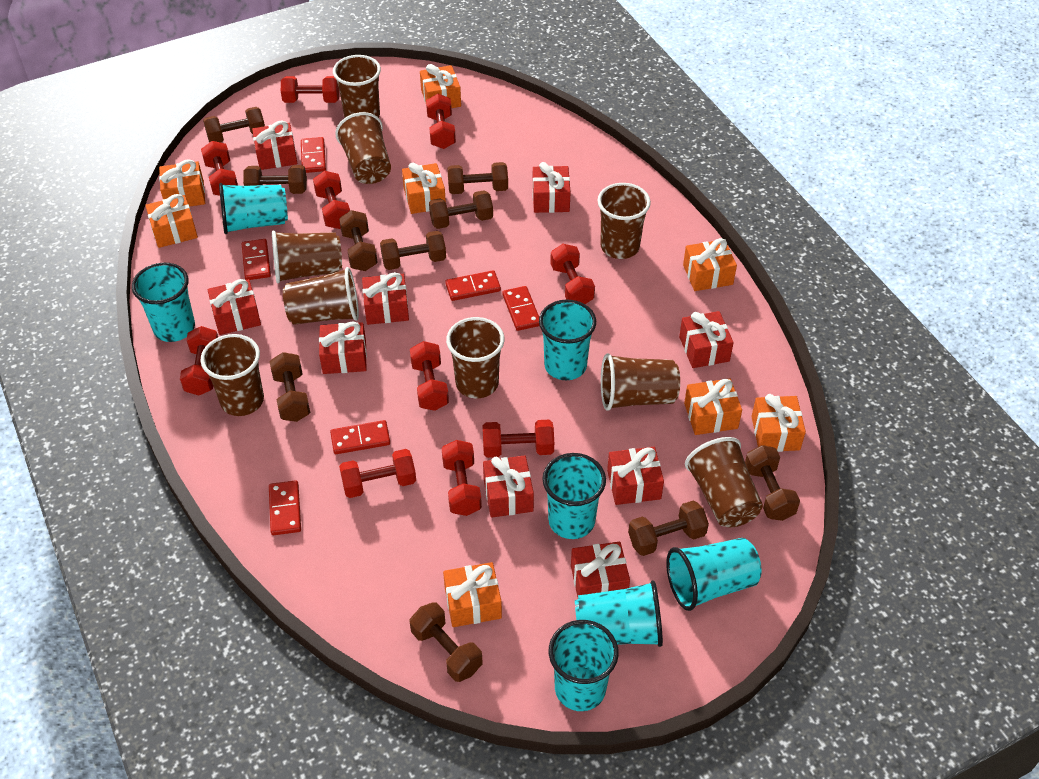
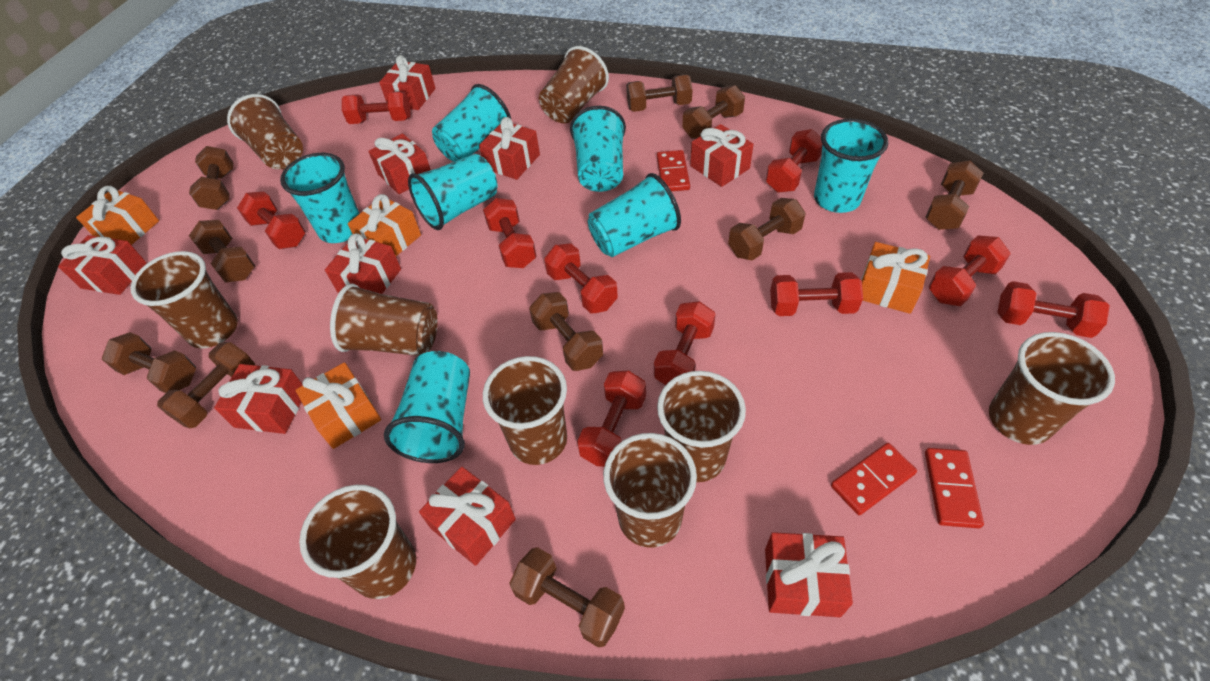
orange gift: 8 -> 4
red domino: 6 -> 3

